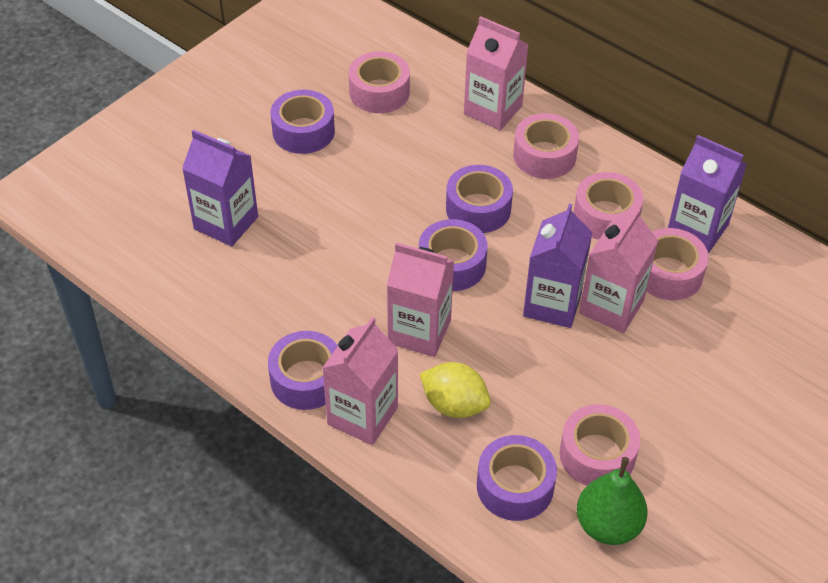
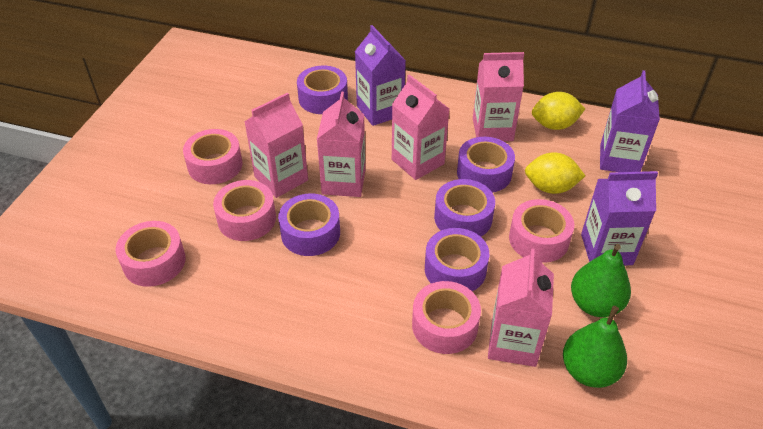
green pear: 1 -> 2
pink carton: 4 -> 5
yellow lemon: 1 -> 2

